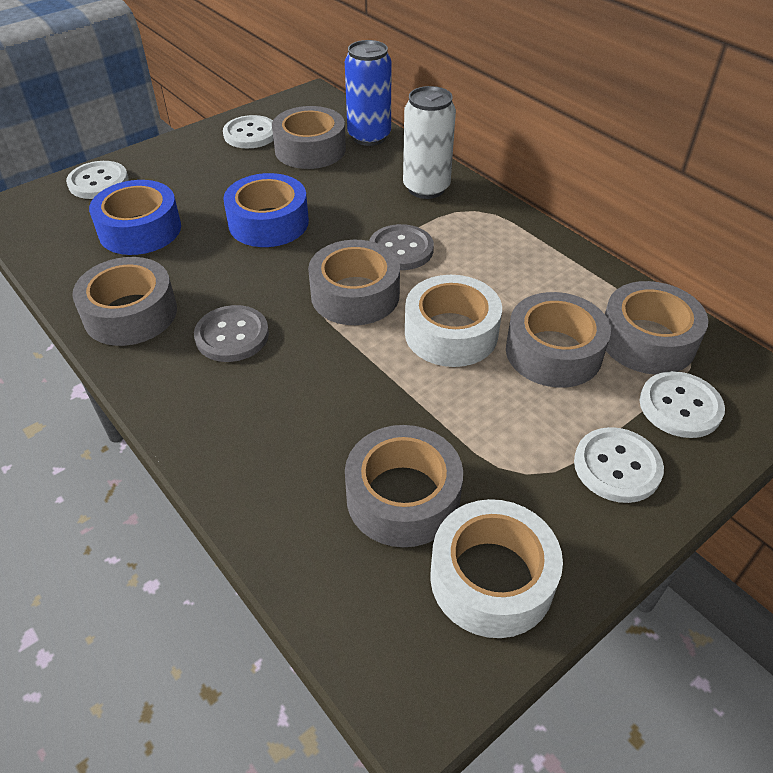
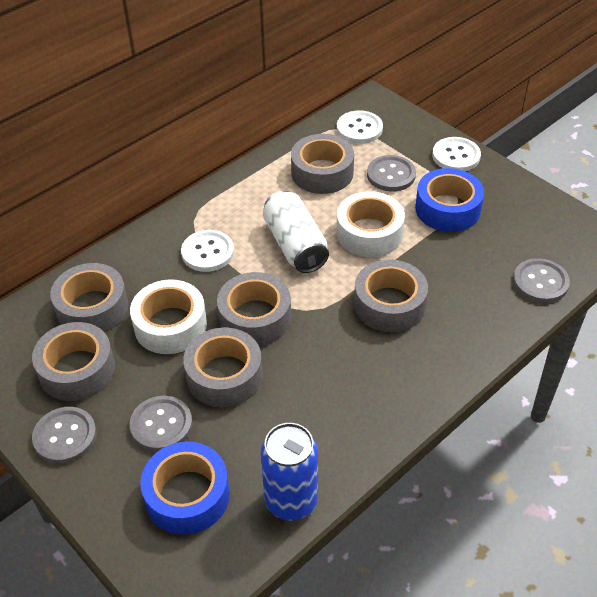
grey button: 2 -> 4
white button: 4 -> 3

